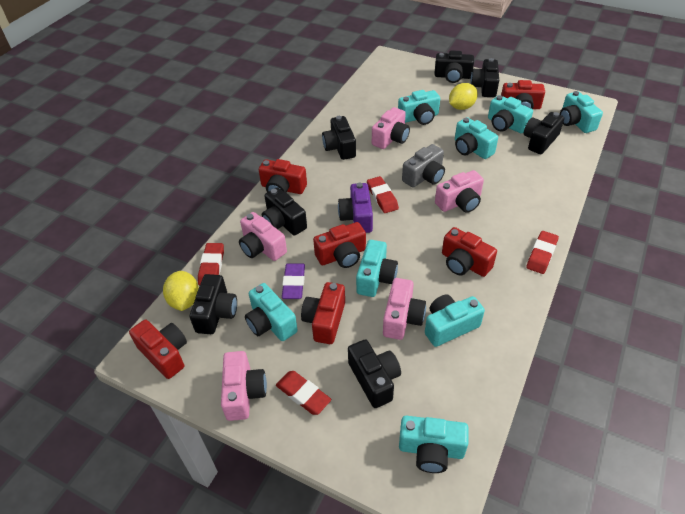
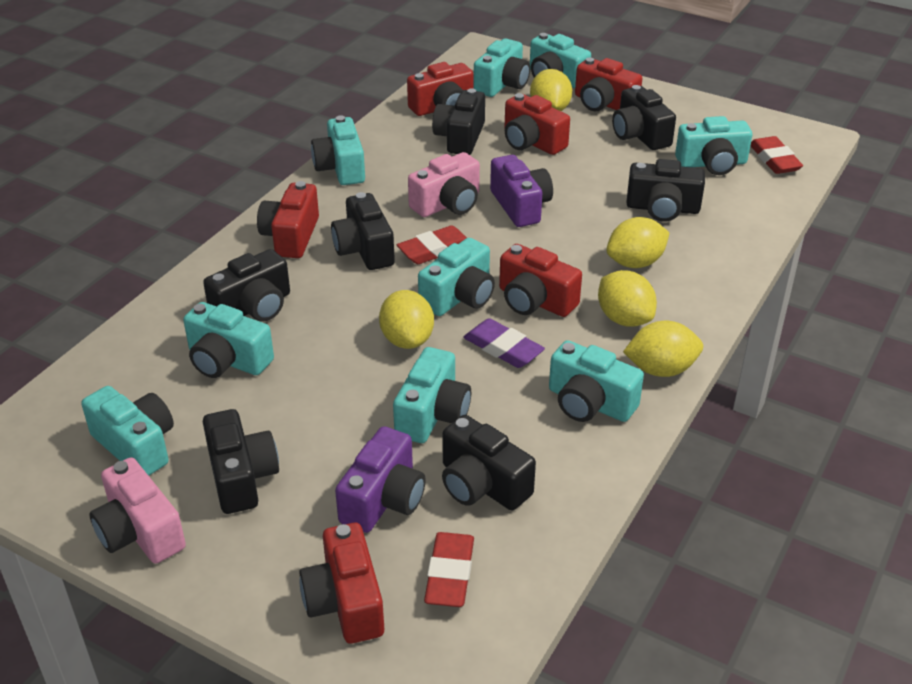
grey camera: 1 -> 0
pink camera: 5 -> 2
purple camera: 1 -> 2
red eraser: 4 -> 3
turquoise camera: 8 -> 9
yellow lemon: 2 -> 5

